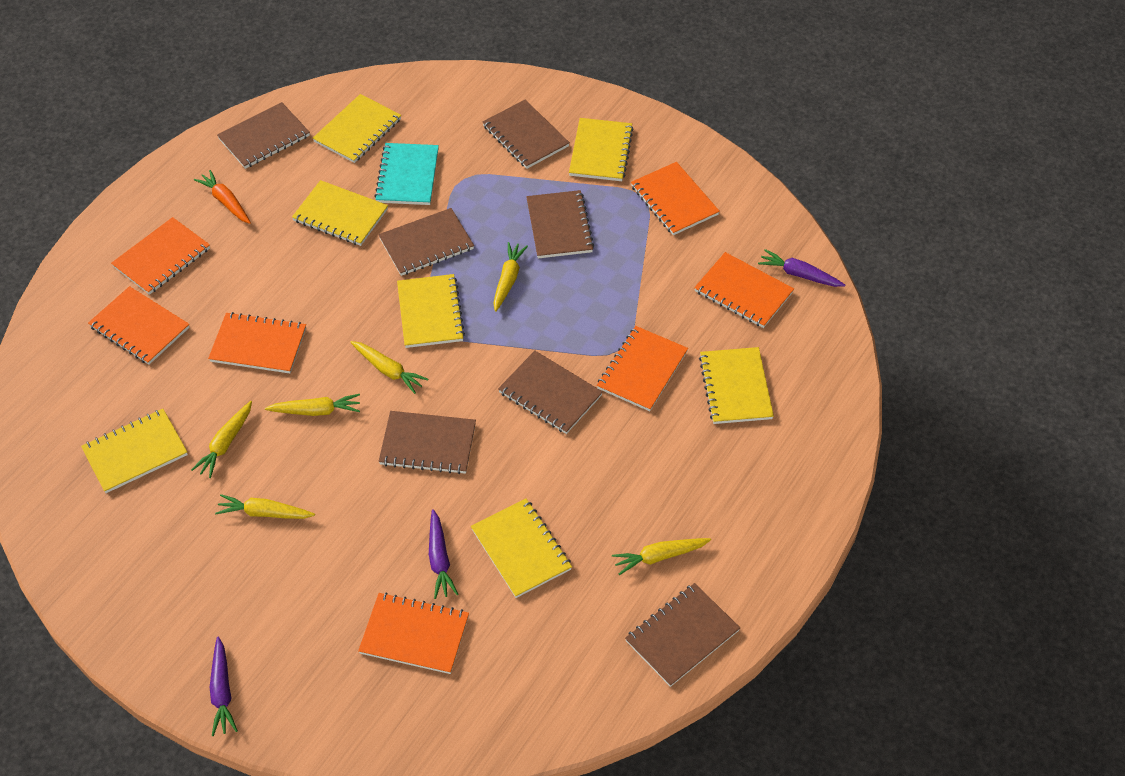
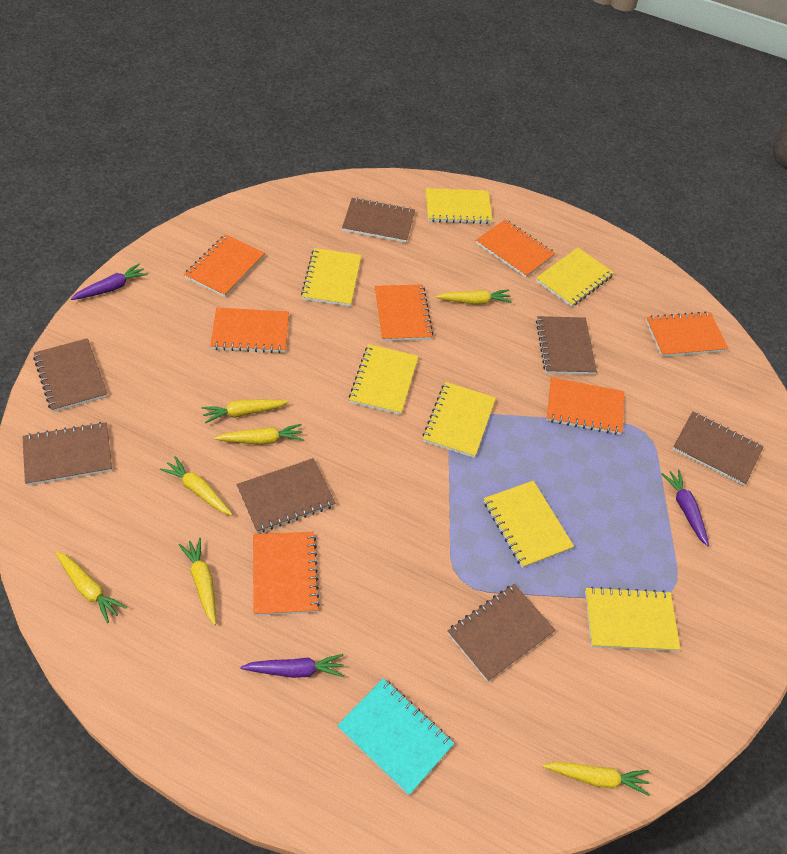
orange carrot: 1 -> 0
yellow carrot: 6 -> 7

